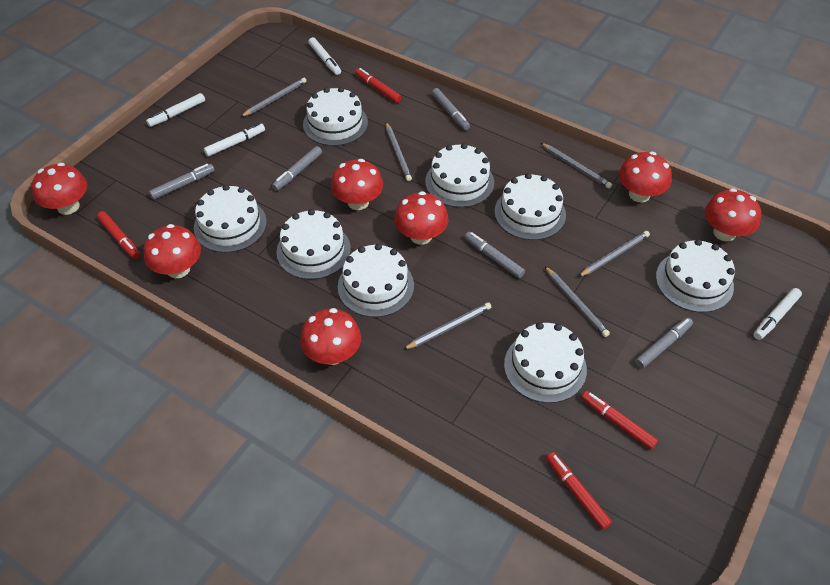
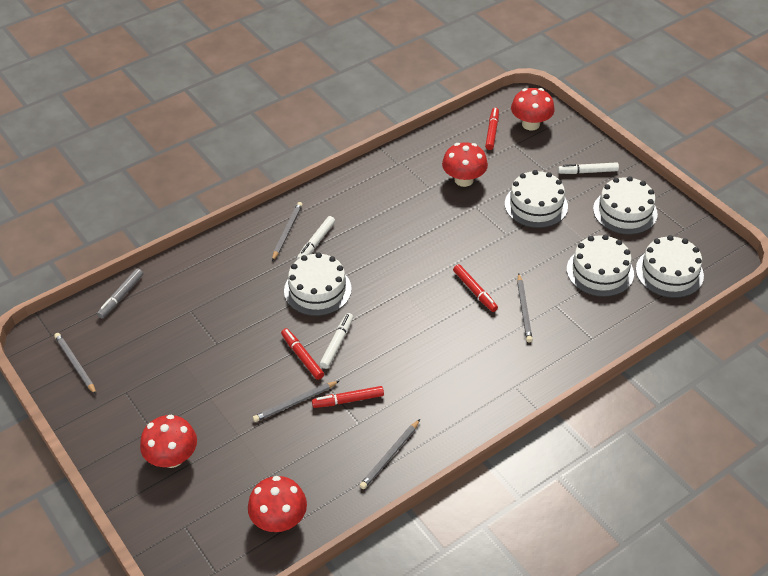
grey marker: 5 -> 1
grey pencil: 6 -> 5
red mushroom: 7 -> 4
white cake: 8 -> 5
white marker: 4 -> 3

